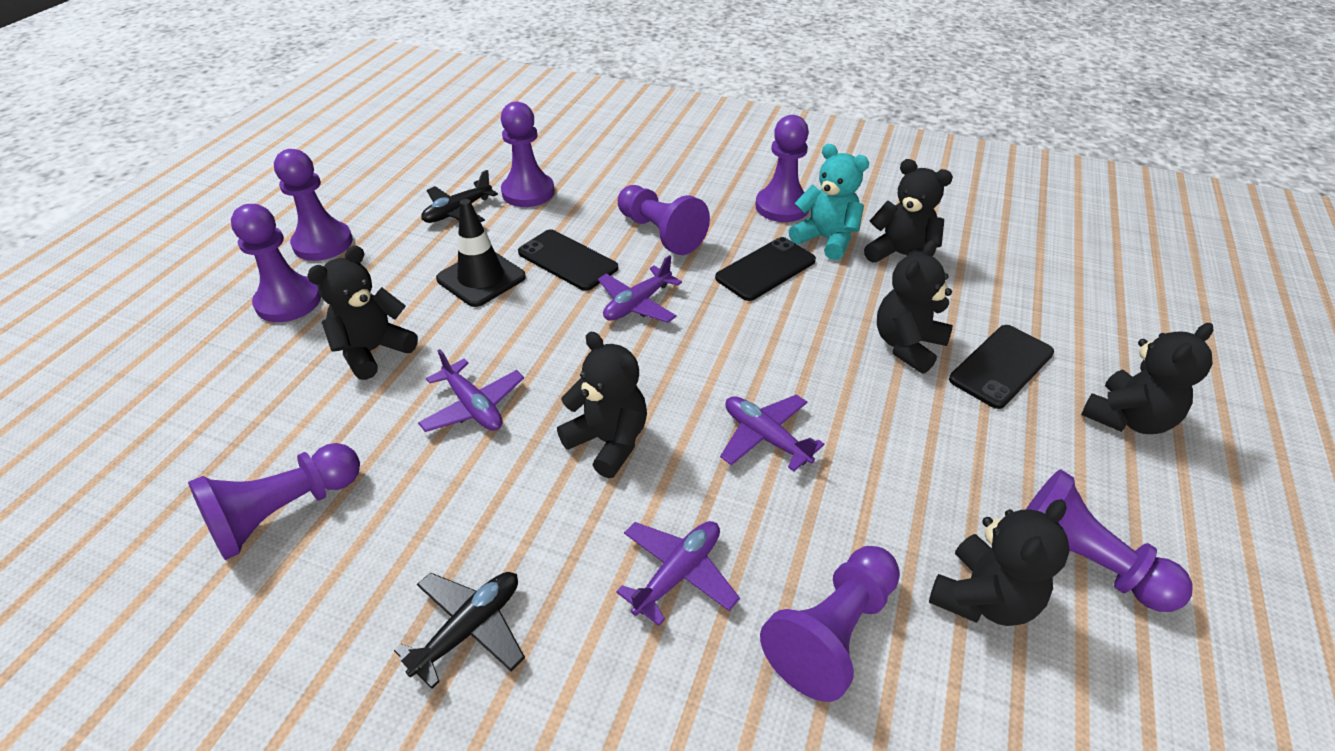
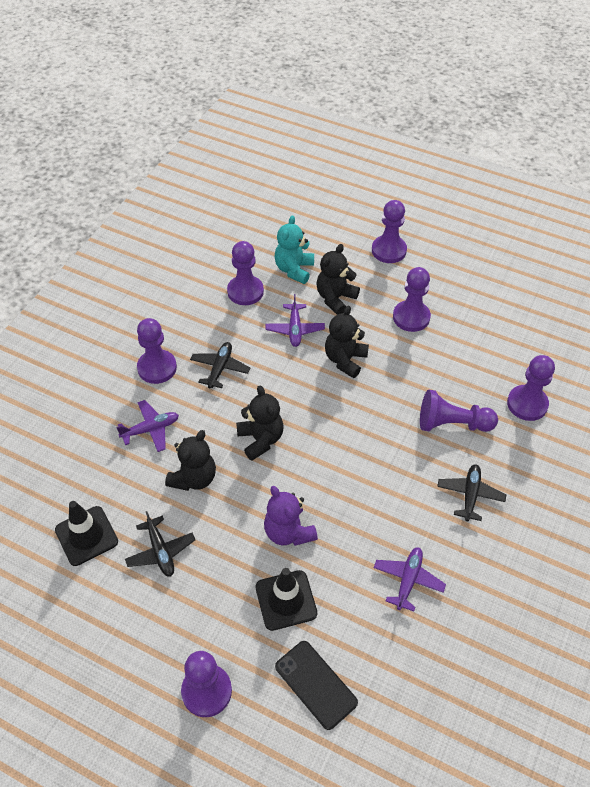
black phone: 3 -> 1
black plane: 2 -> 3
black teddy bear: 6 -> 4
black traffic cone: 1 -> 2
purple pawn: 8 -> 7
purple plane: 4 -> 3
purple teddy bear: 0 -> 1

